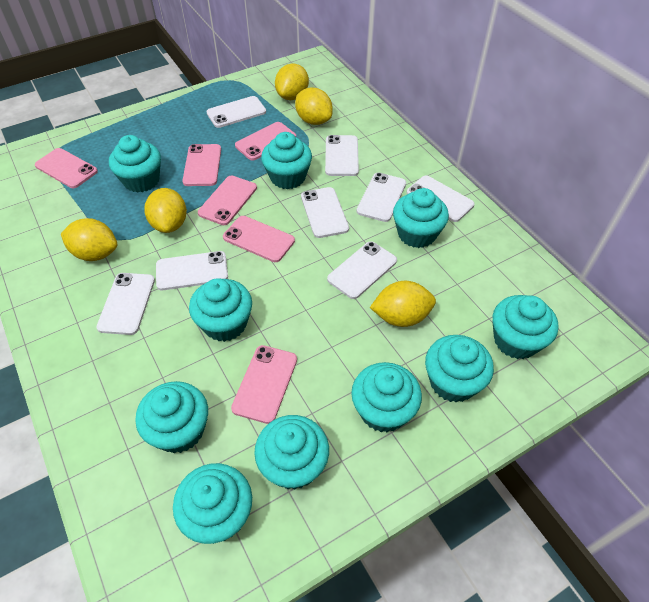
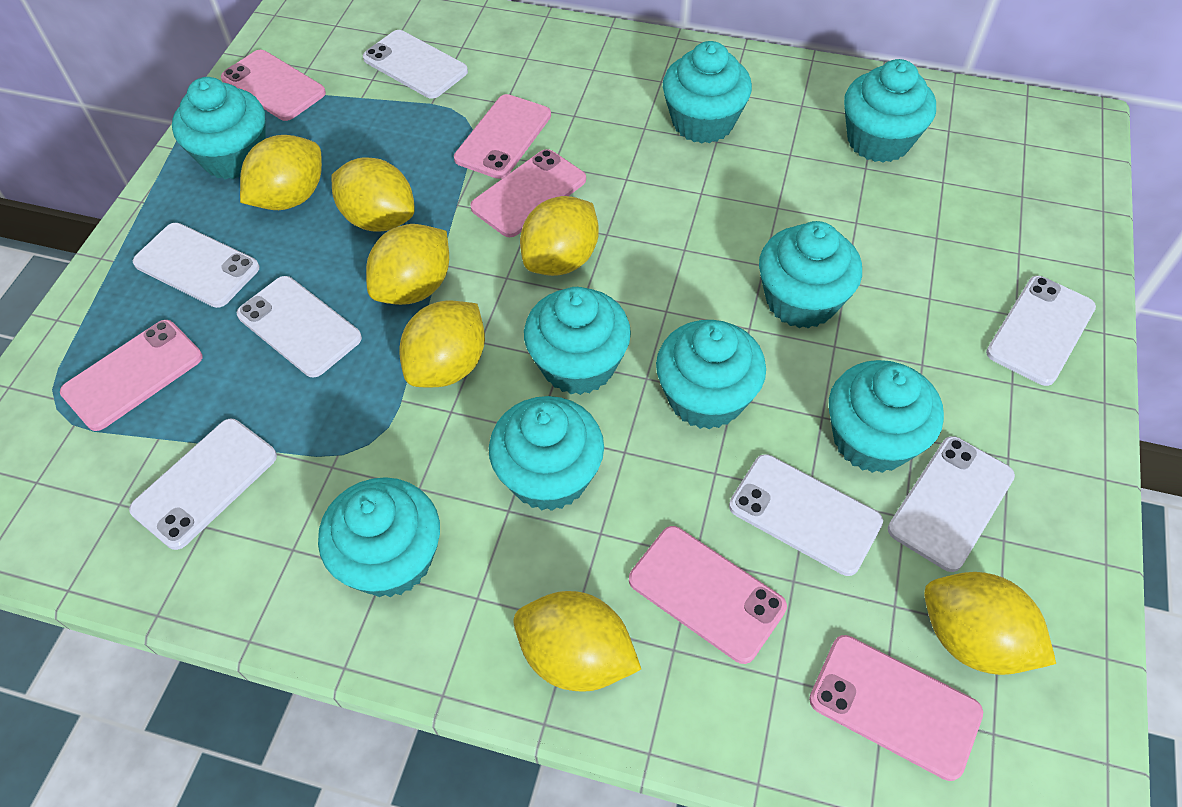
turquoise cupcake: 10 -> 9
white phone: 8 -> 7
yellow lemon: 5 -> 7

